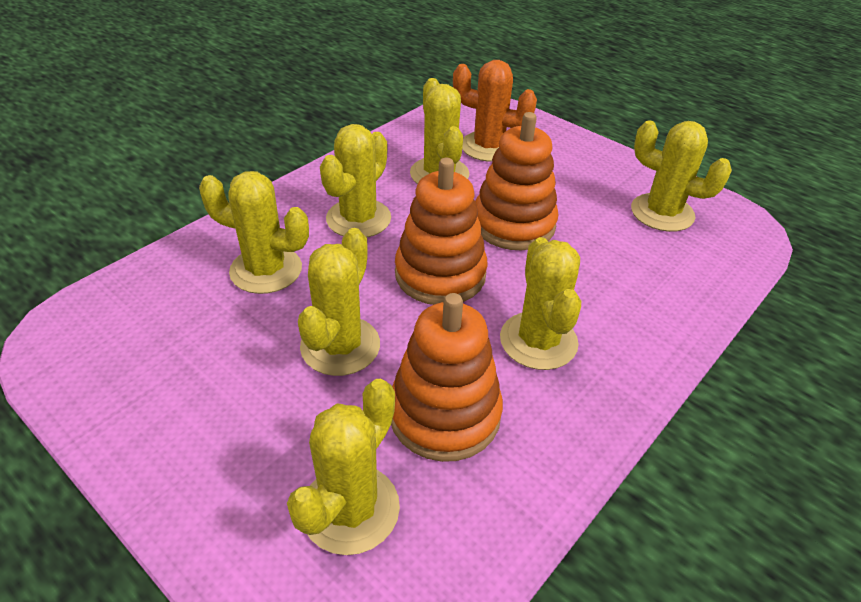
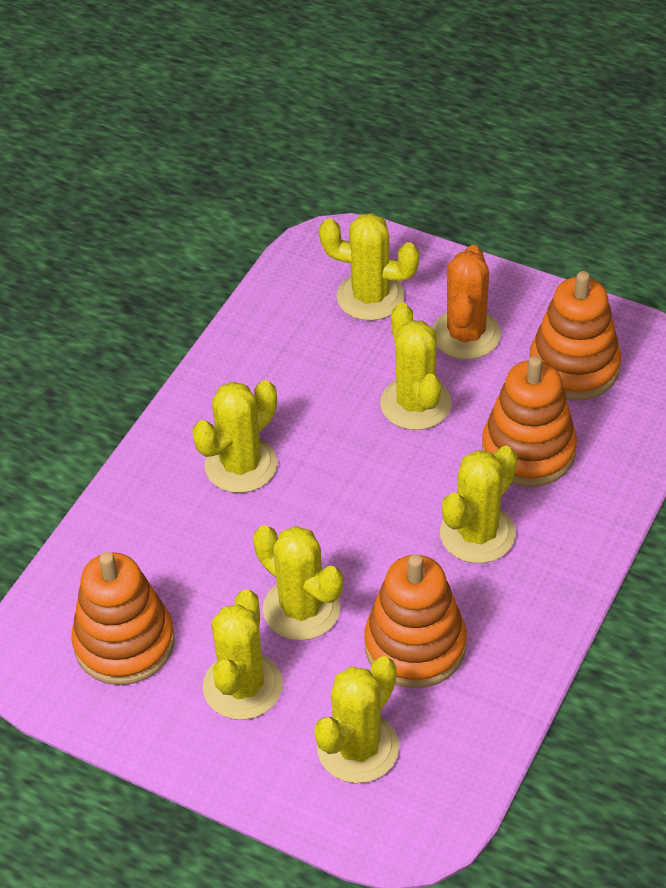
orange stacking toy: 3 -> 4

